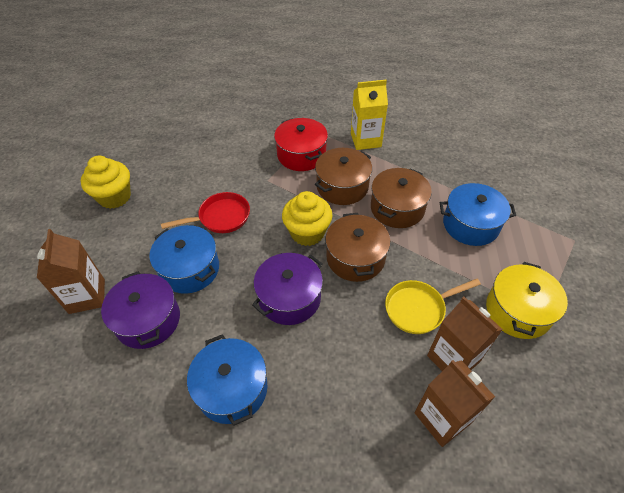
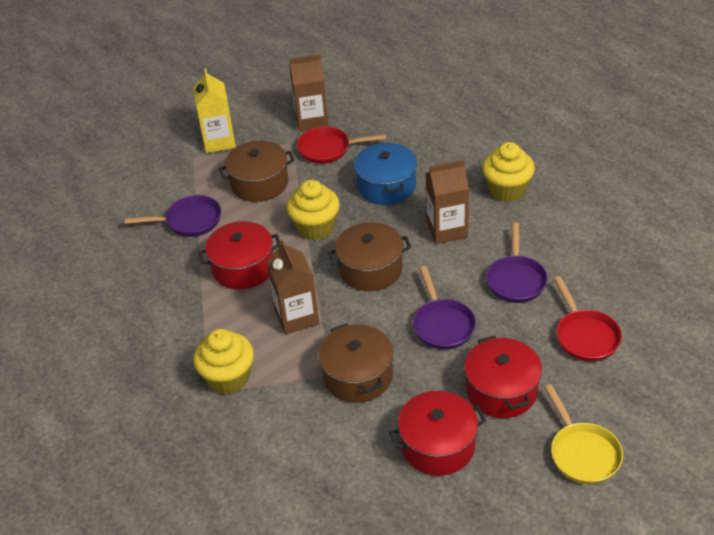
blue pot: 3 -> 1
purple pan: 0 -> 3
purple pot: 2 -> 0
red pan: 1 -> 2
red pot: 1 -> 3
yellow cupcake: 2 -> 3
yellow pot: 1 -> 0

